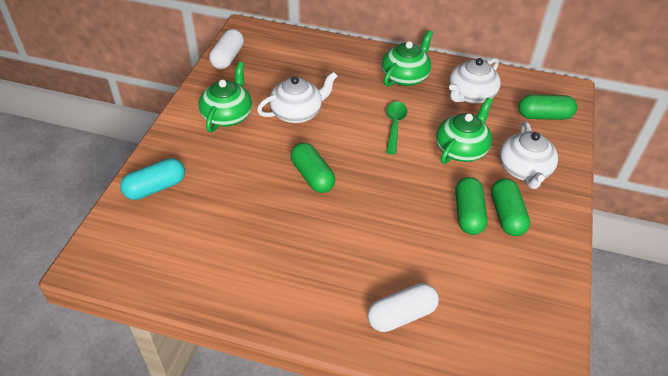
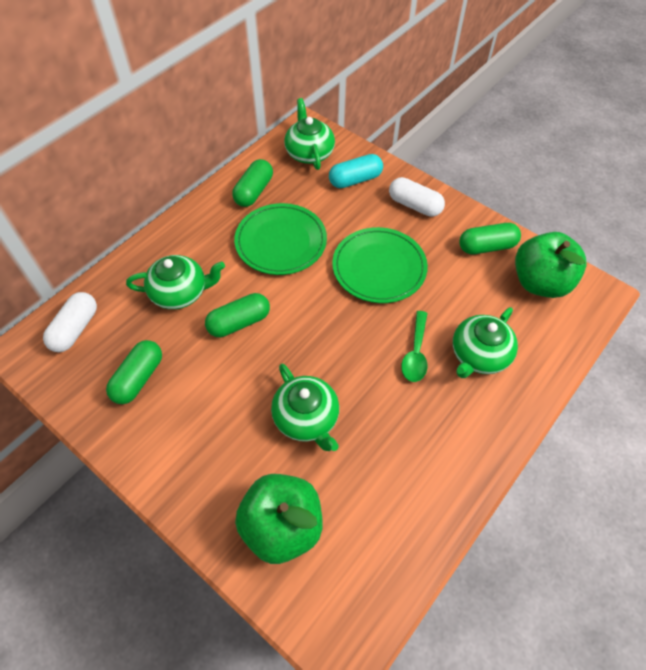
green apple: 0 -> 2
green plate: 0 -> 2
green teapot: 3 -> 4
white teapot: 3 -> 0

